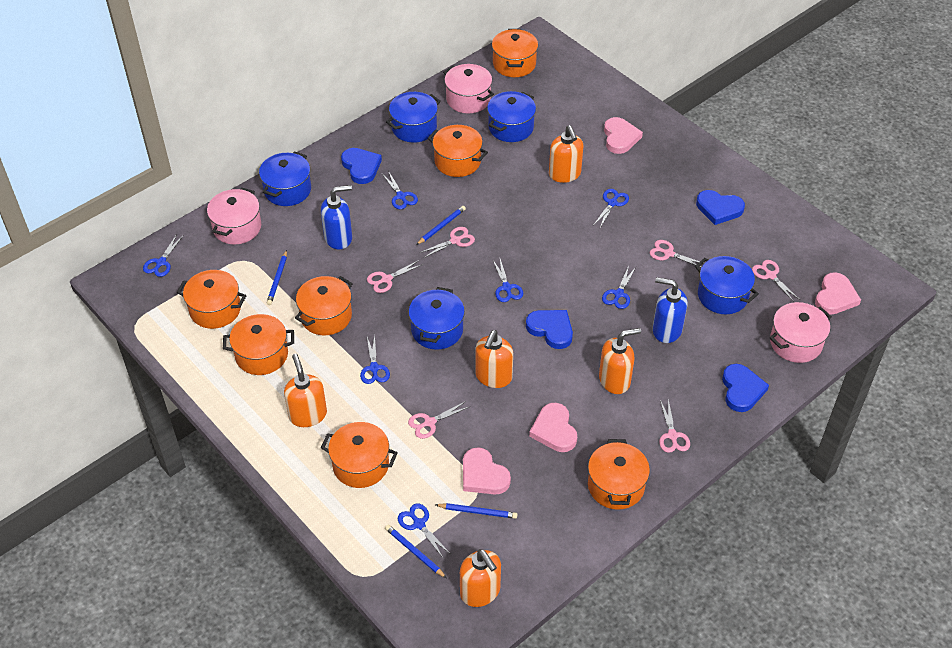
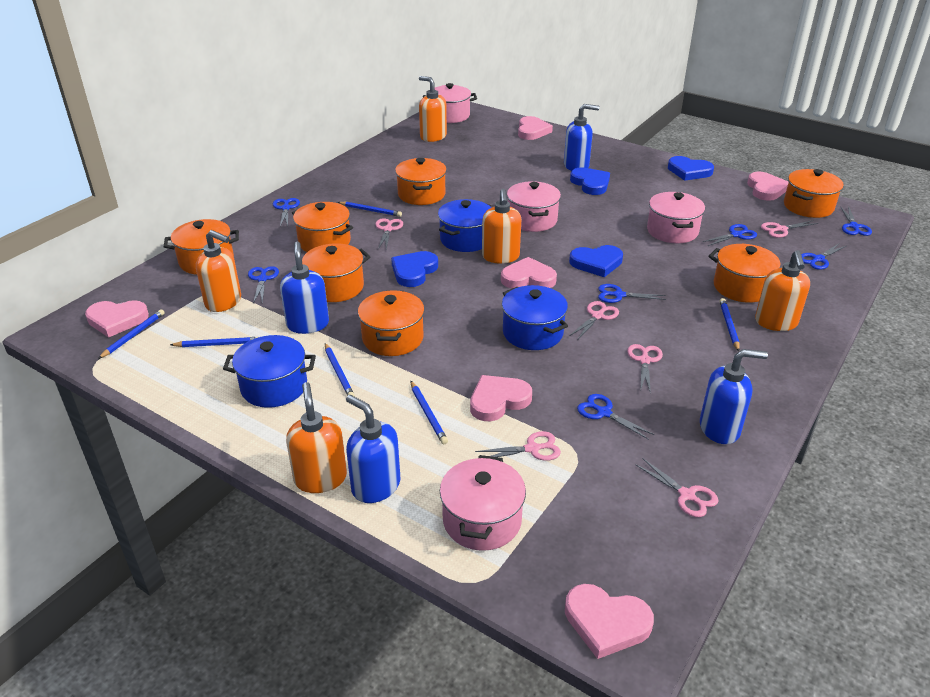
blue pencil: 4 -> 6
blue pot: 5 -> 3
blue soap dispenser: 2 -> 4
pink heart: 4 -> 6
pink pot: 3 -> 4

